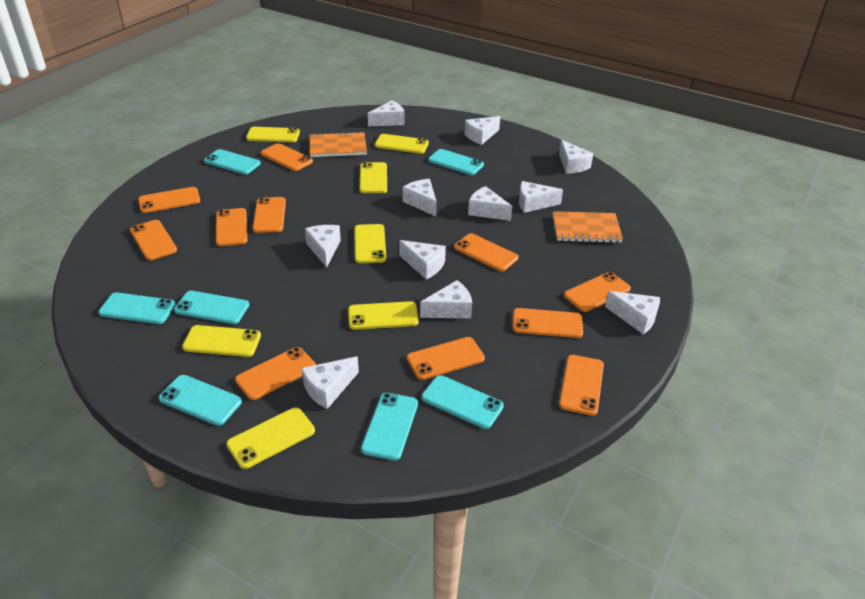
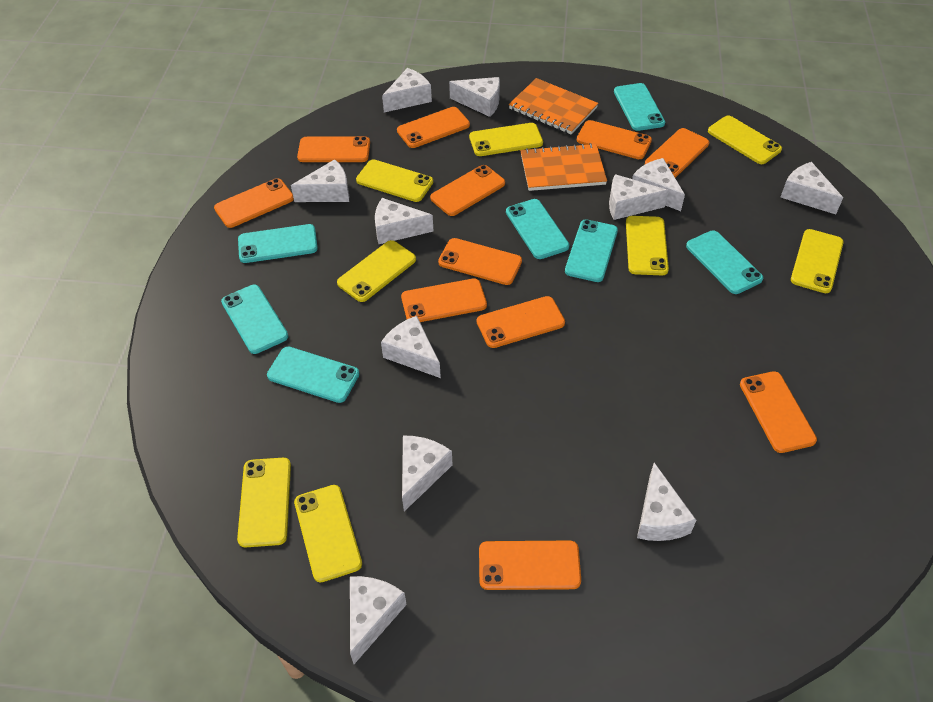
yellow phone: 7 -> 8

